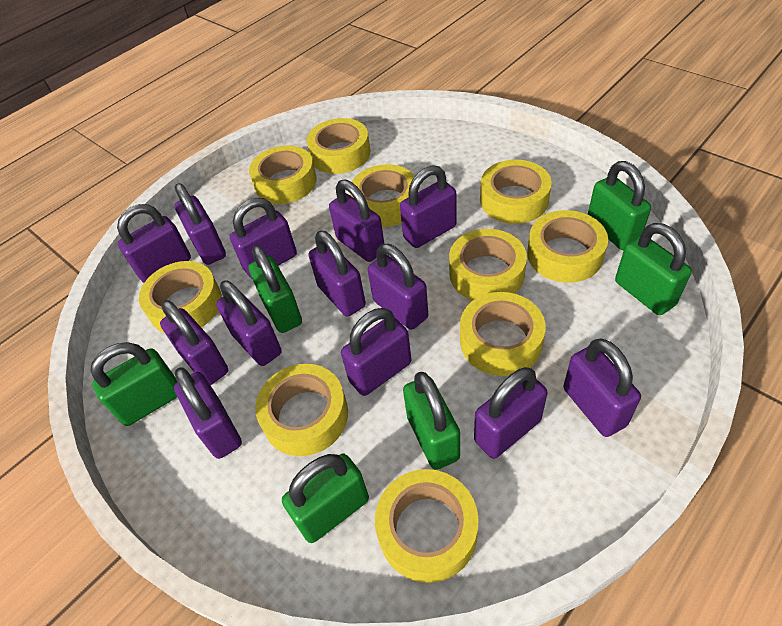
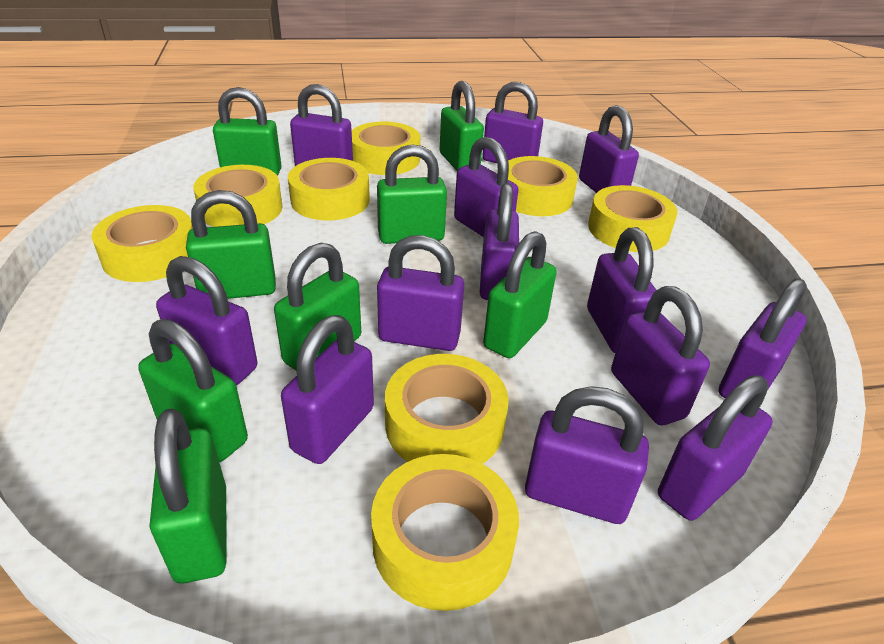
green padlock: 6 -> 8
yellow tape: 10 -> 8

